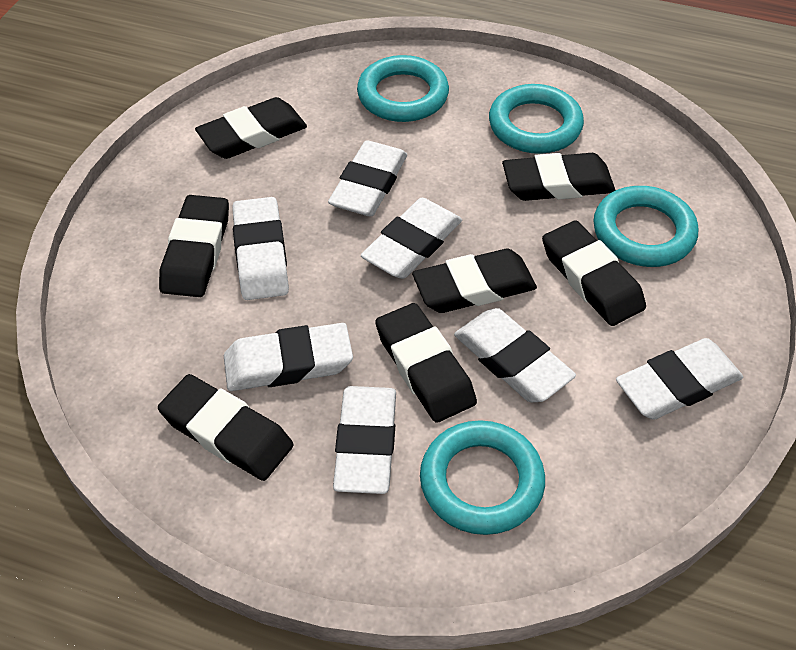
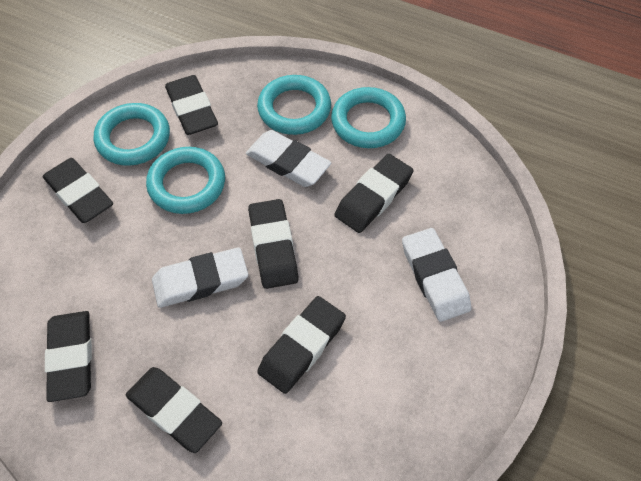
white eraser: 7 -> 3

